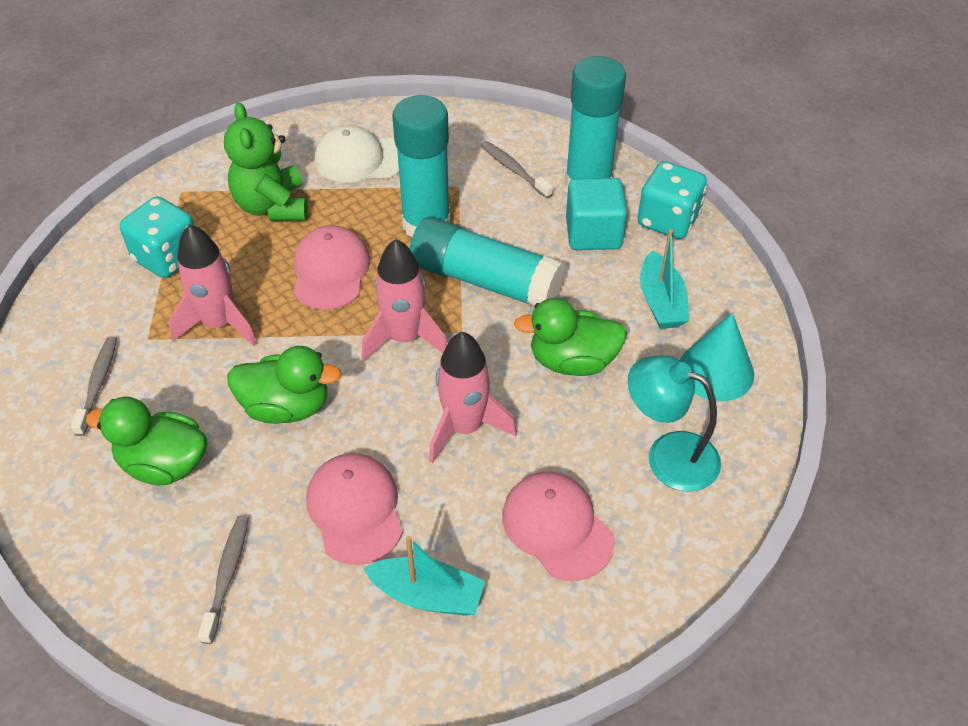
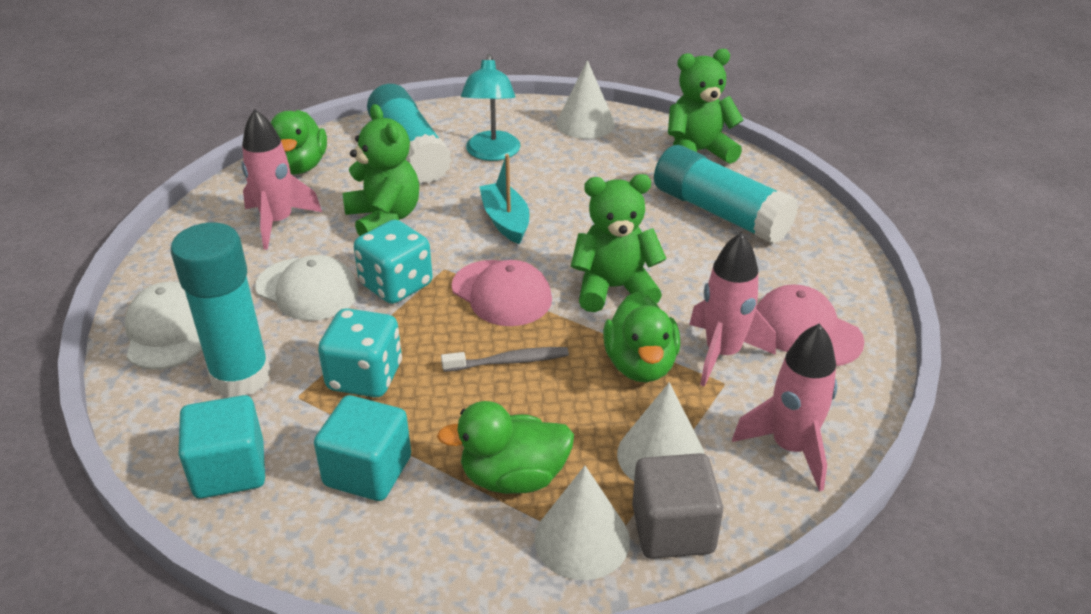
green teddy bear: 1 -> 3
grey cube: 0 -> 1
grey toothbrush: 3 -> 1
pink cap: 3 -> 2
turquoise boat: 2 -> 1
turquoise cone: 1 -> 0
turquoise cube: 1 -> 2
white cap: 1 -> 2
white cone: 0 -> 3

